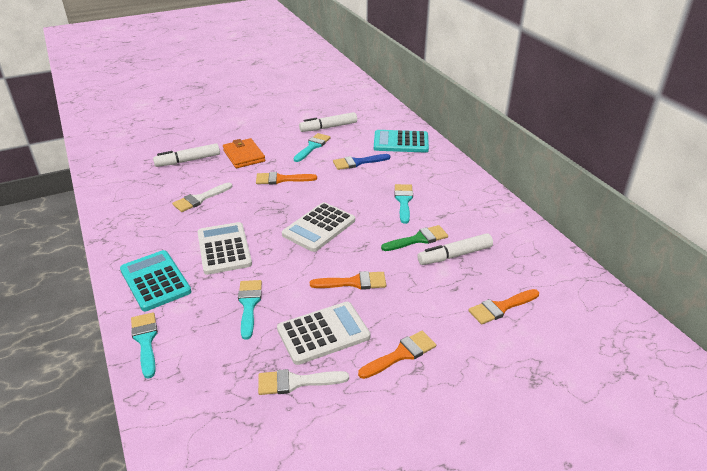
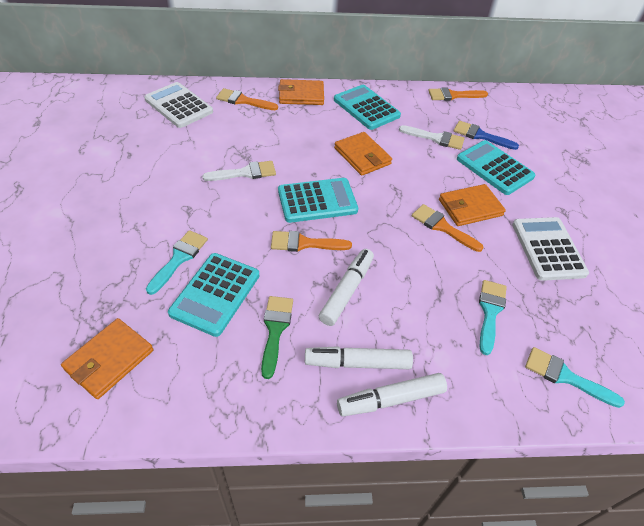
orange wallet: 1 -> 4
turquoise brush: 4 -> 3
turquoise calculator: 2 -> 4
white calculator: 3 -> 2

